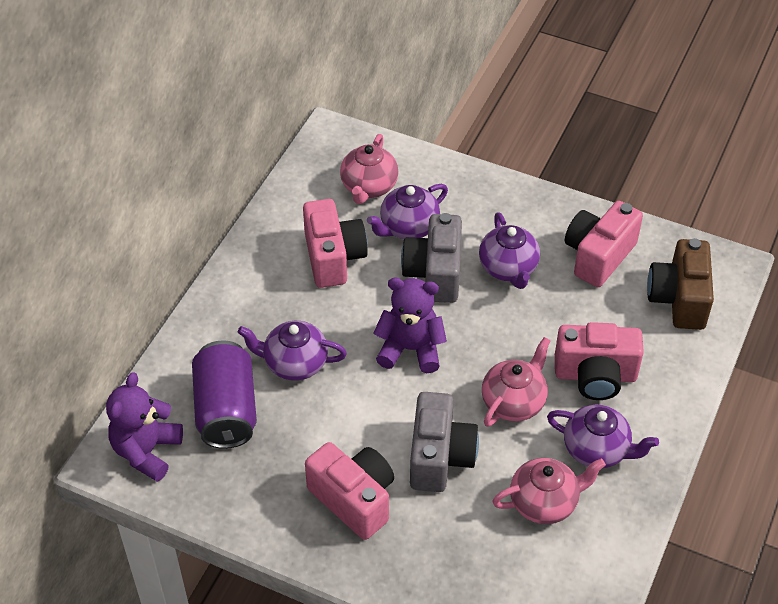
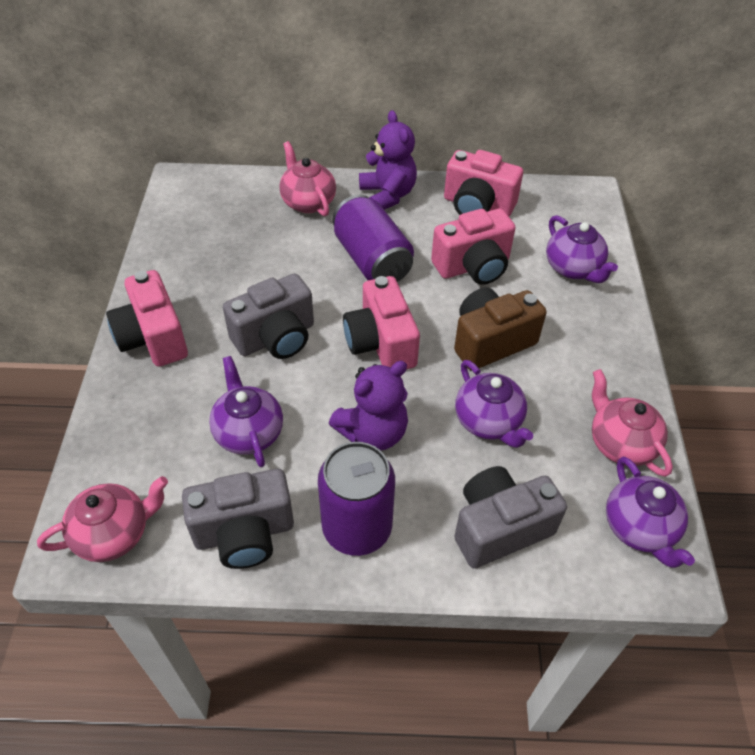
grey camera: 2 -> 3
purple can: 1 -> 2

